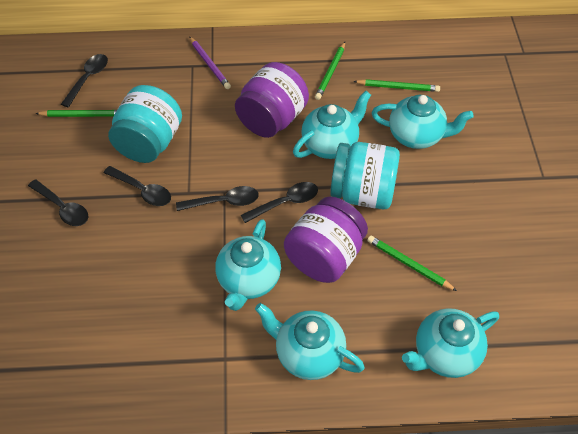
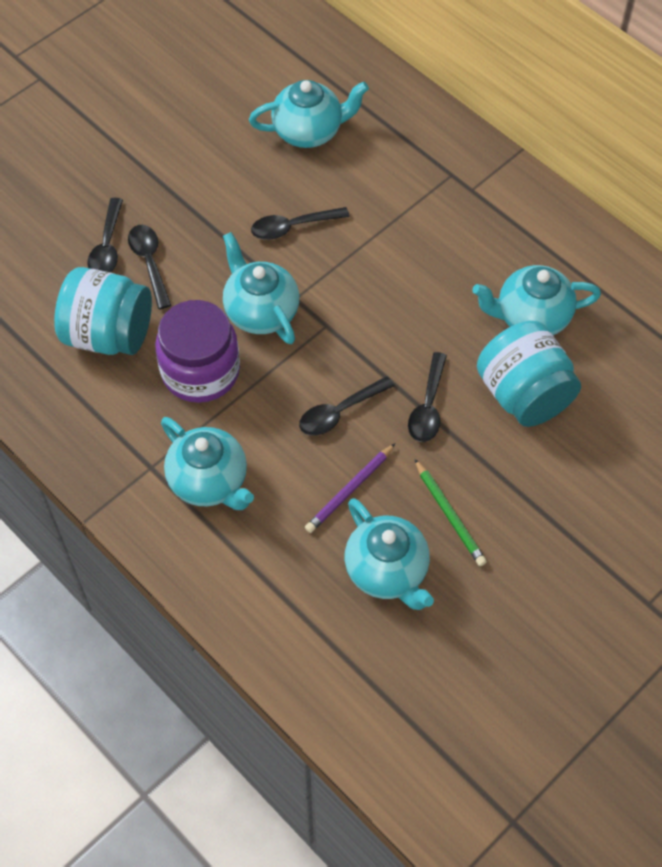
green pencil: 4 -> 1
purple jar: 2 -> 1

